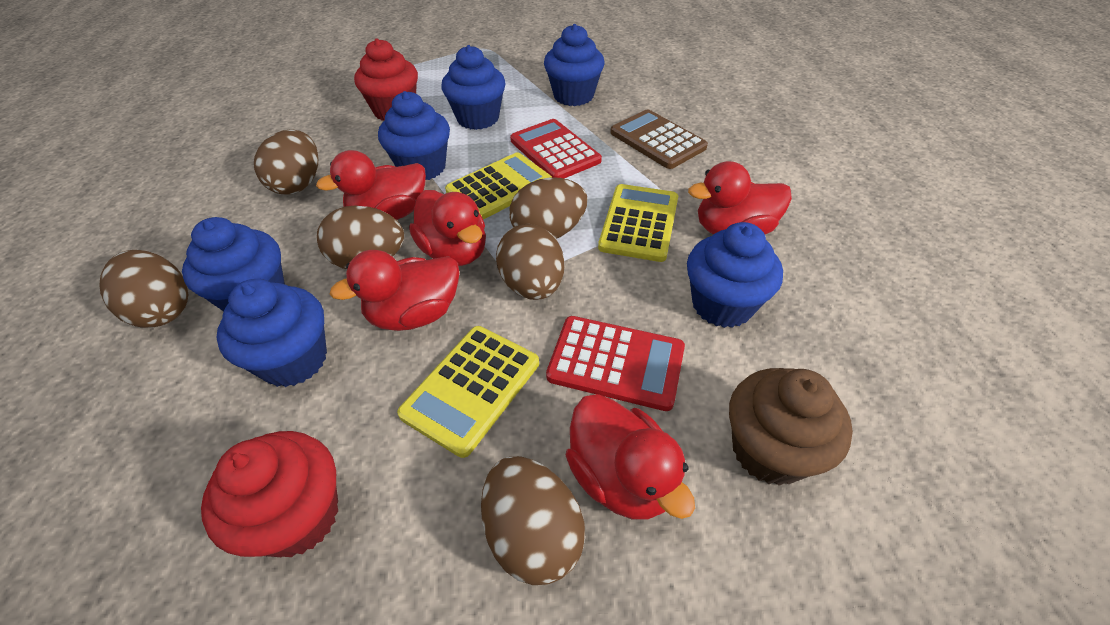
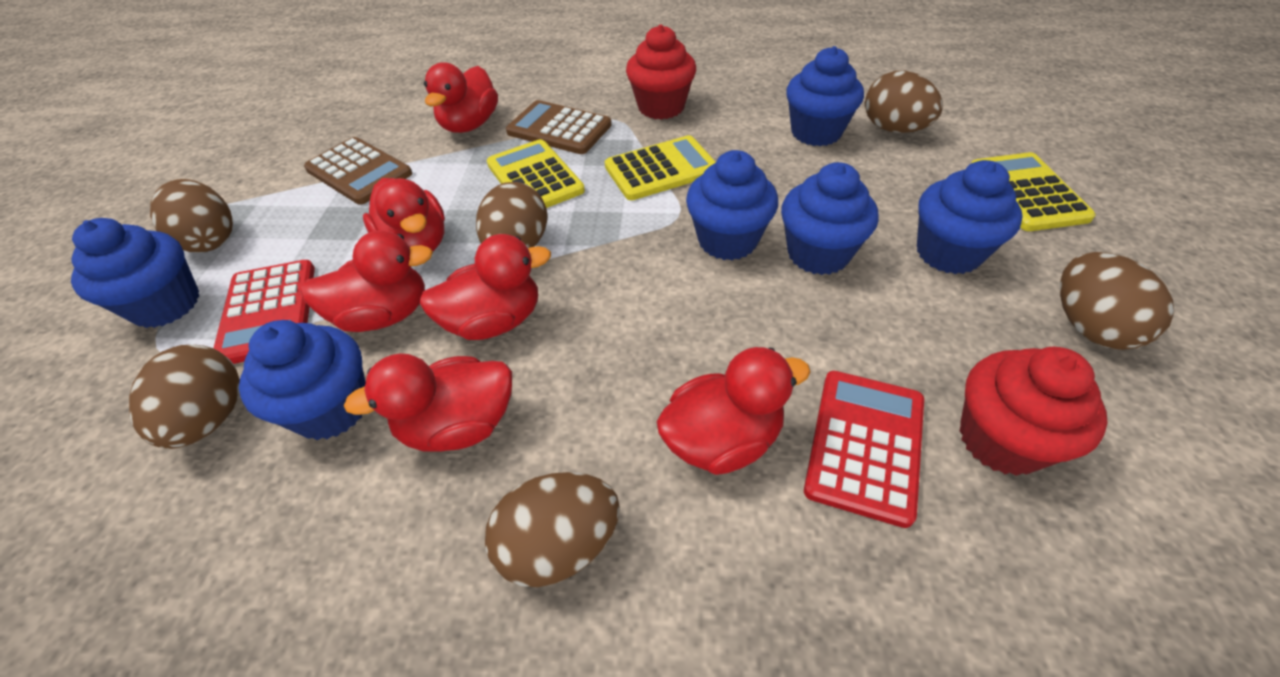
brown calculator: 1 -> 2
brown cupcake: 1 -> 0
red duck: 5 -> 6

